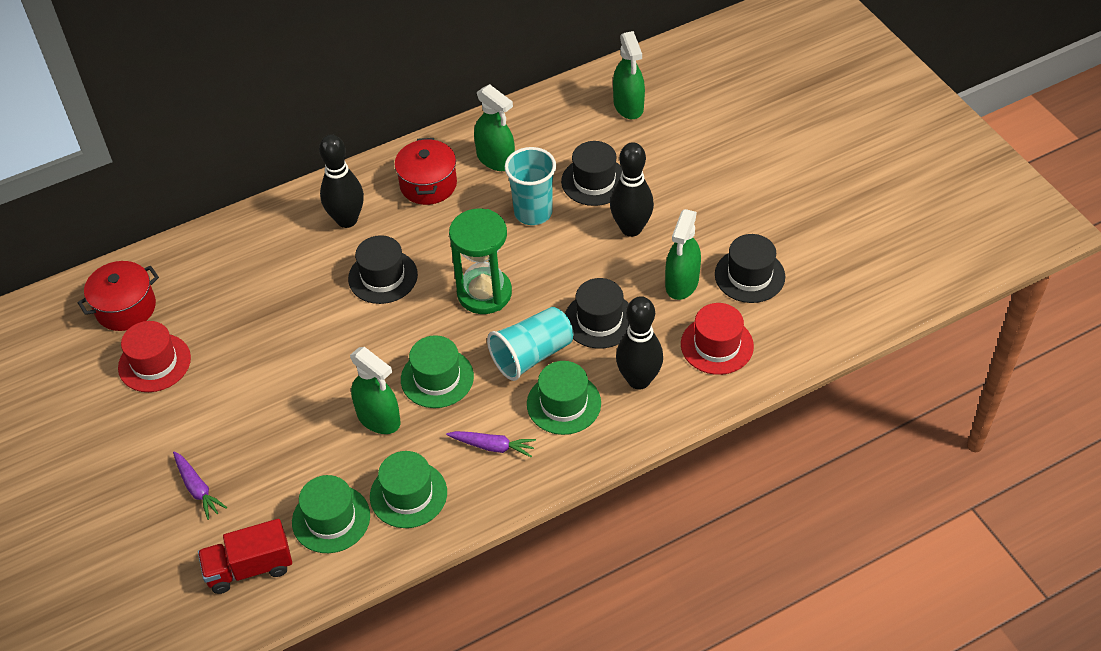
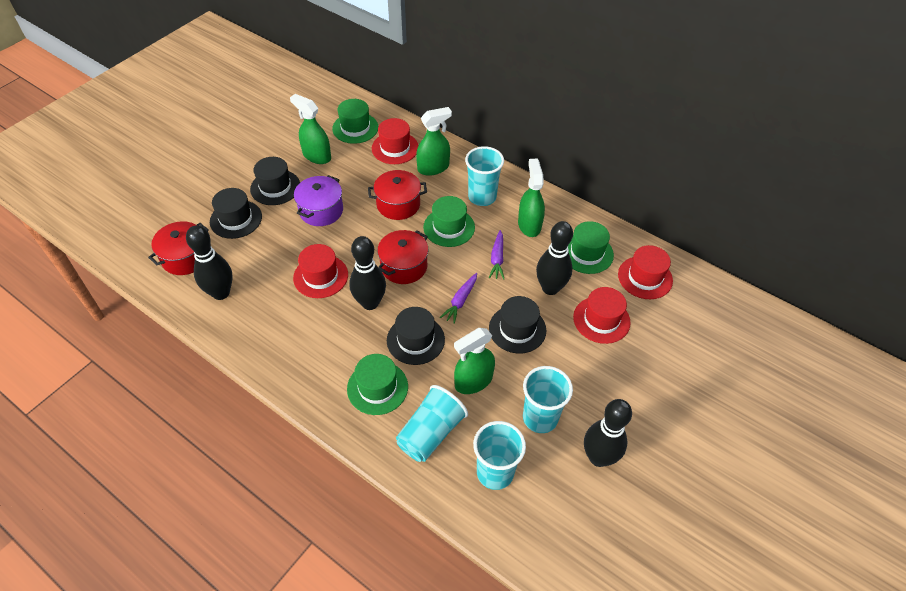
black bowling pin: 3 -> 4
green hourglass: 1 -> 0
purple pot: 0 -> 1
red hat: 2 -> 4
red pot: 2 -> 3
red truck: 1 -> 0
turquoise cup: 2 -> 4

